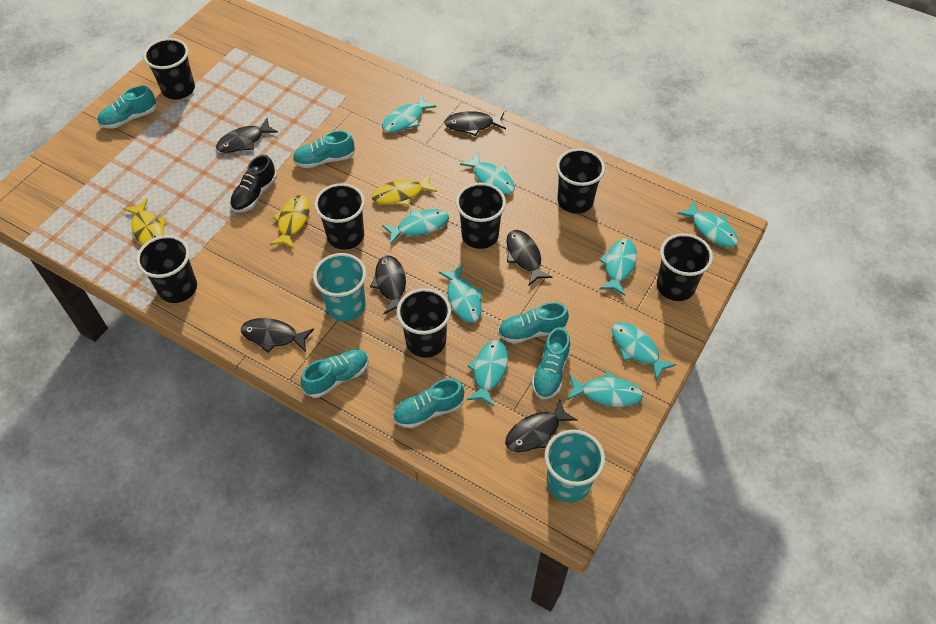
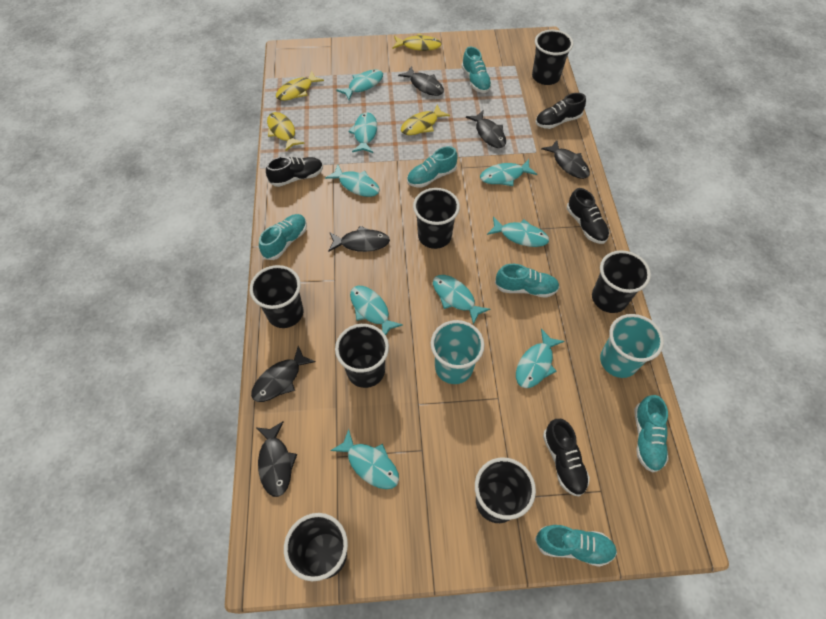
black shoe: 1 -> 4
yellow fish: 3 -> 4

